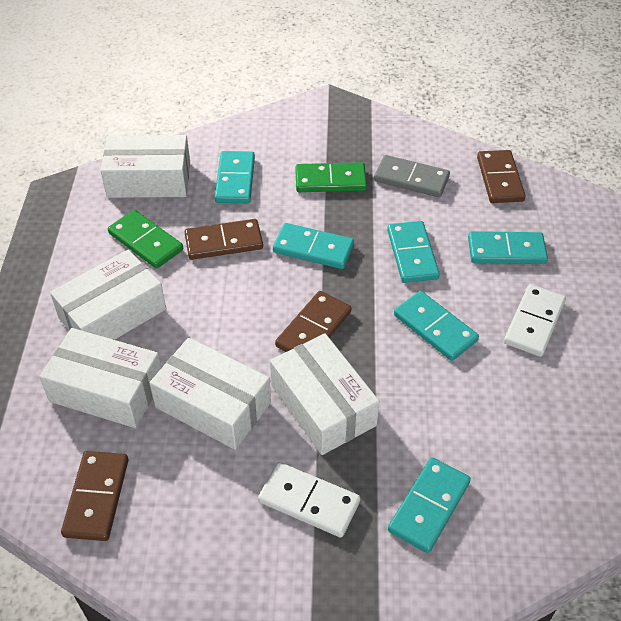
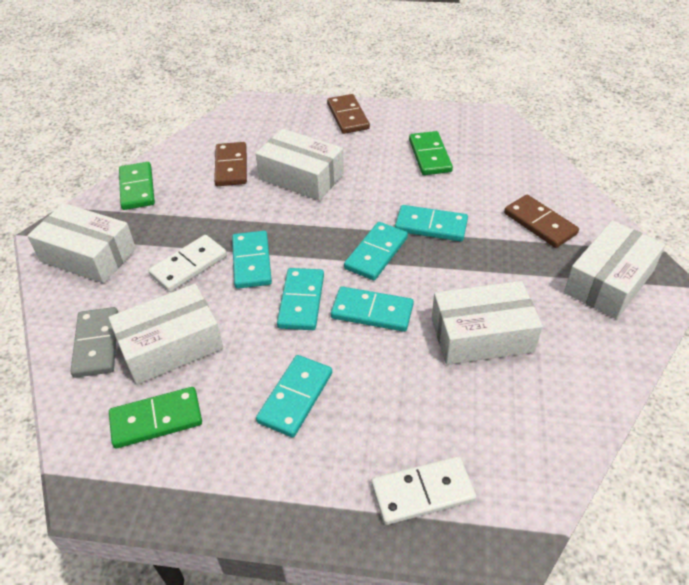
brown domino: 4 -> 3
green domino: 2 -> 3

